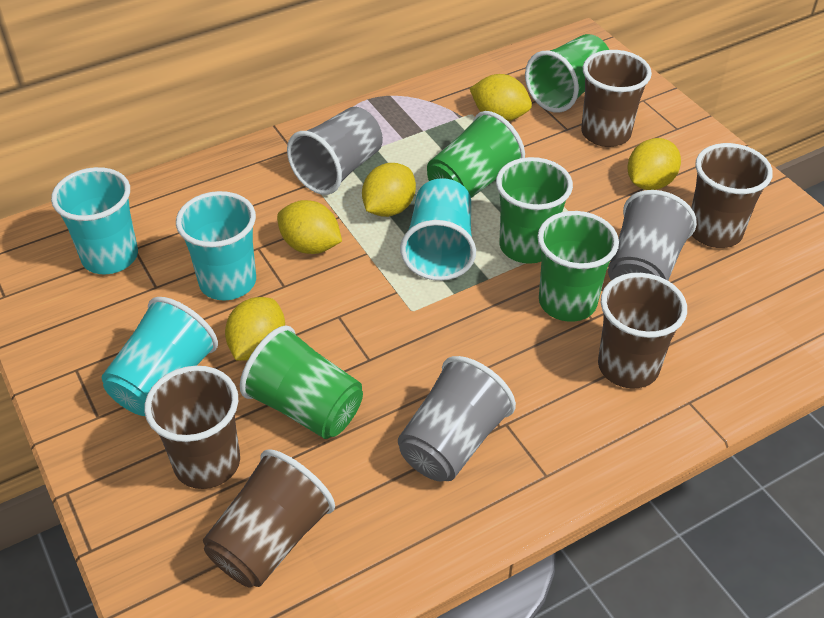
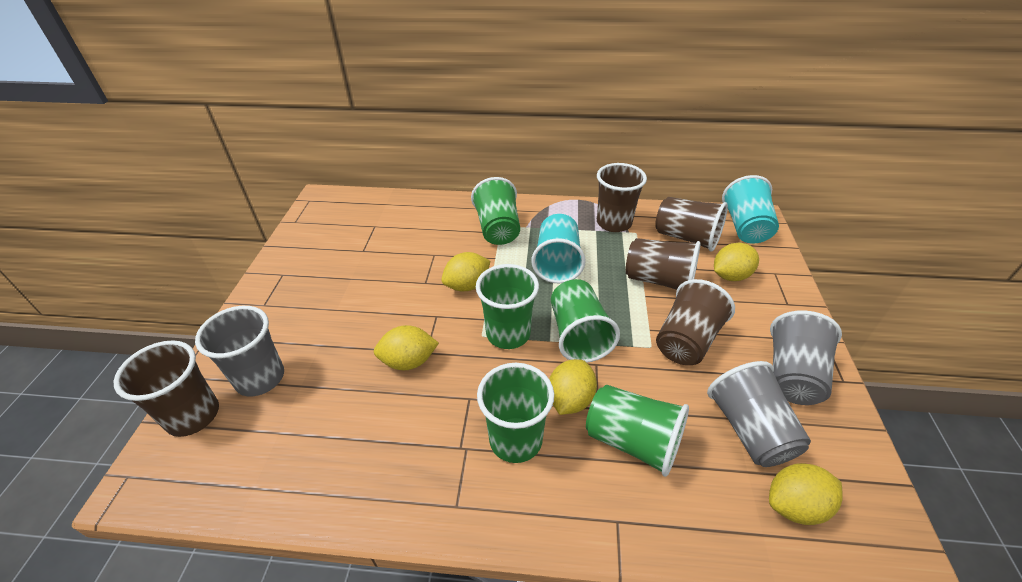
turquoise cup: 4 -> 2

